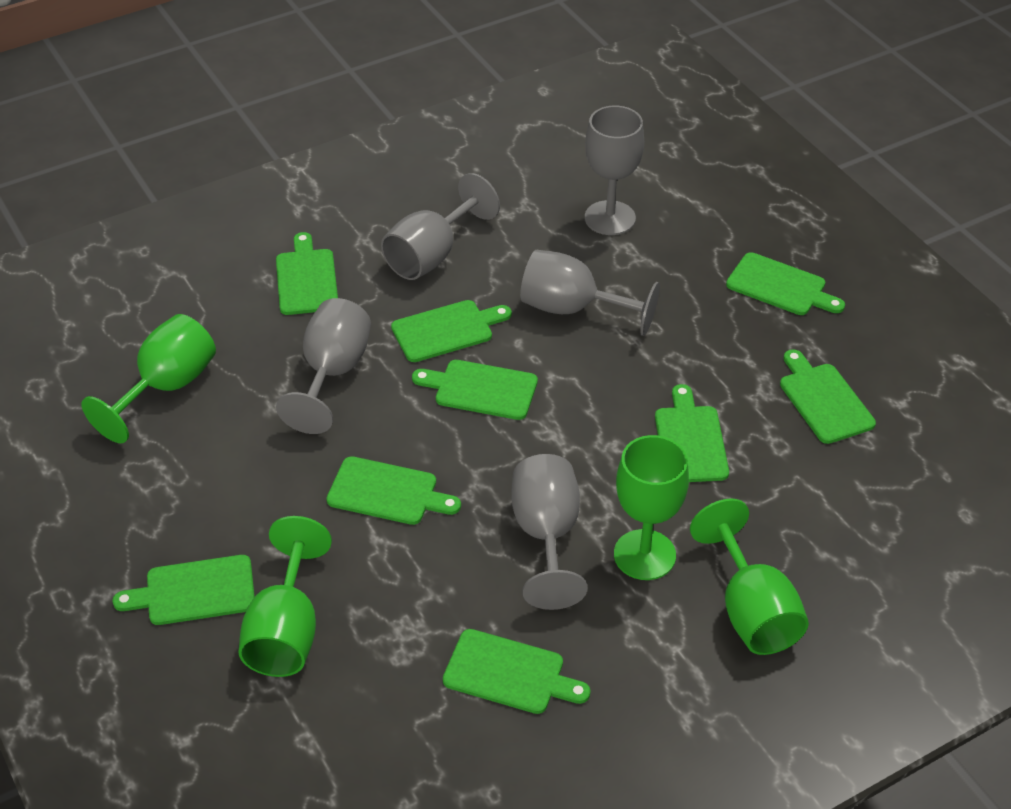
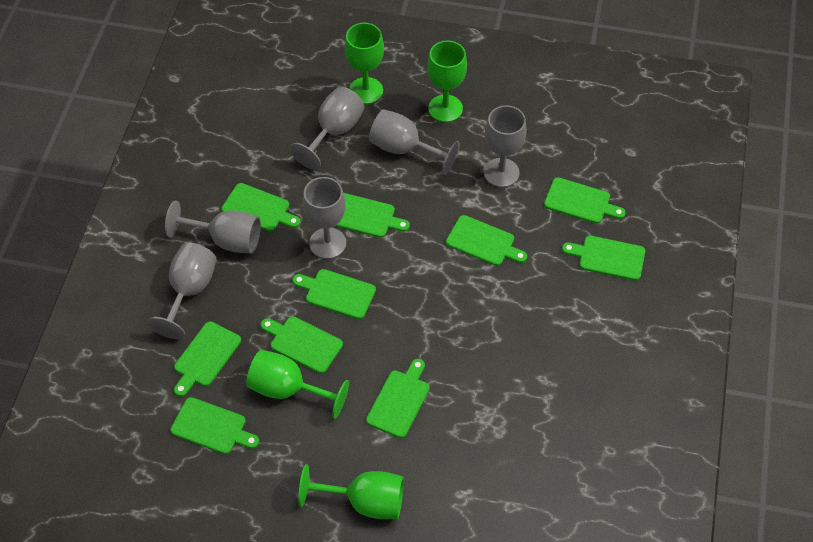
green cutting board: 9 -> 10
grey goblet: 5 -> 6

